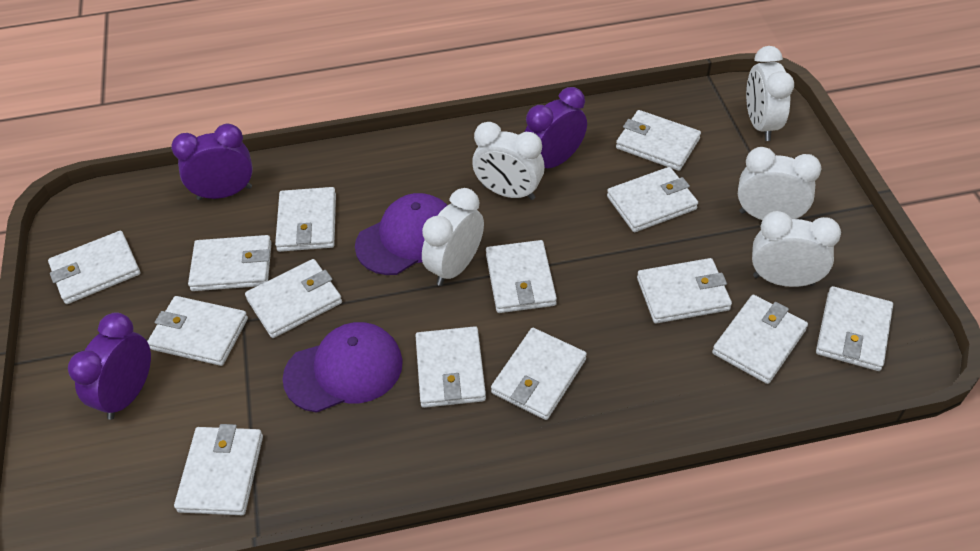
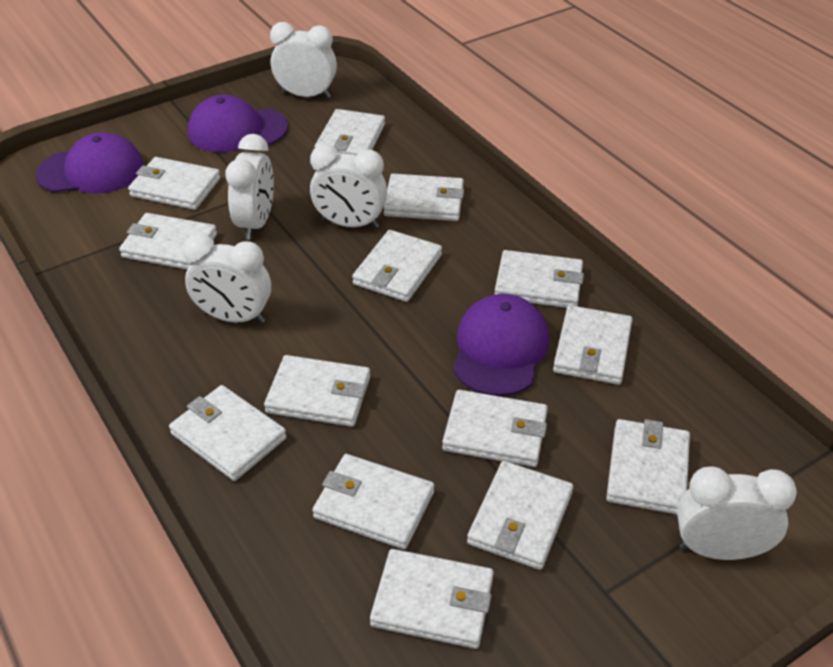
purple cap: 2 -> 3
purple clock: 3 -> 0

